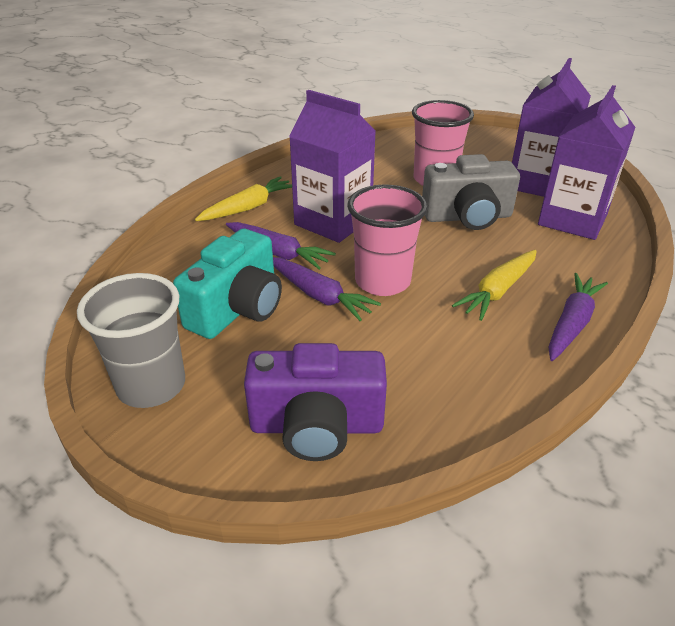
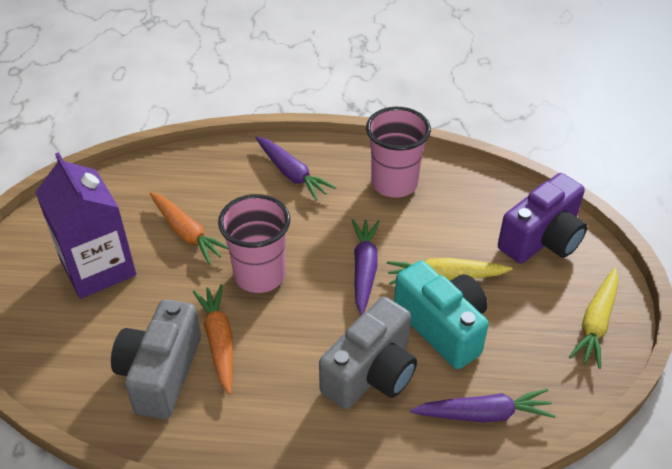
grey camera: 1 -> 2
grey cup: 1 -> 0
orange carrot: 0 -> 2
purple carton: 3 -> 1

